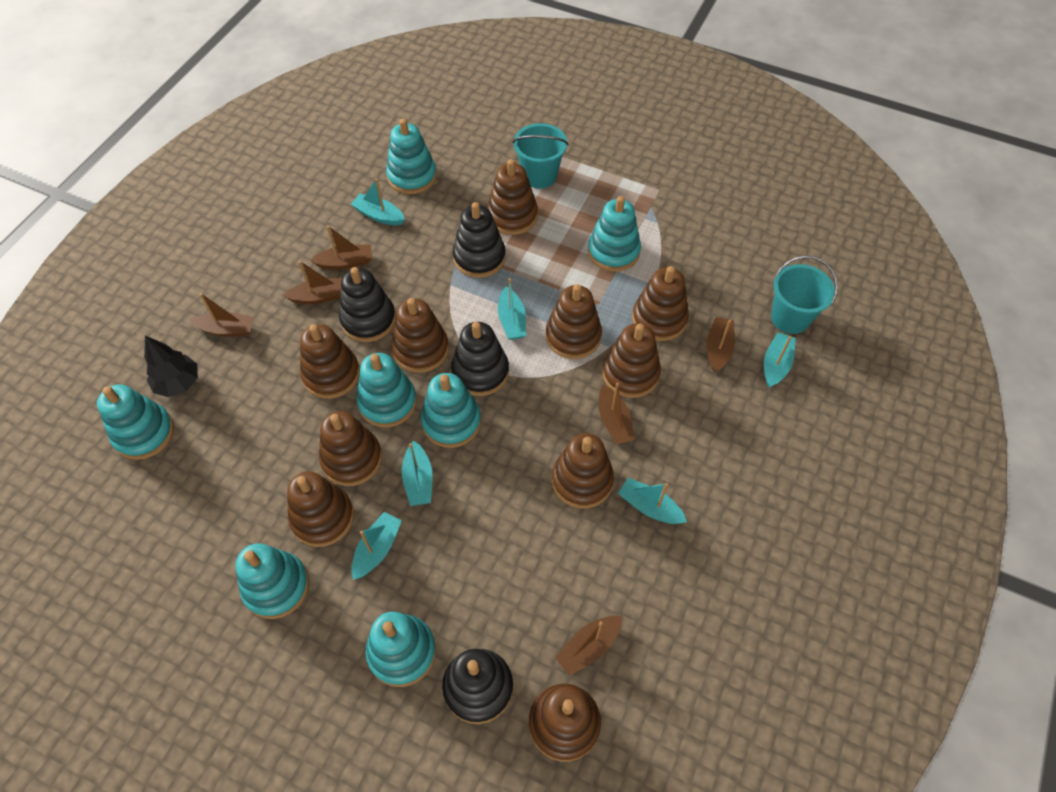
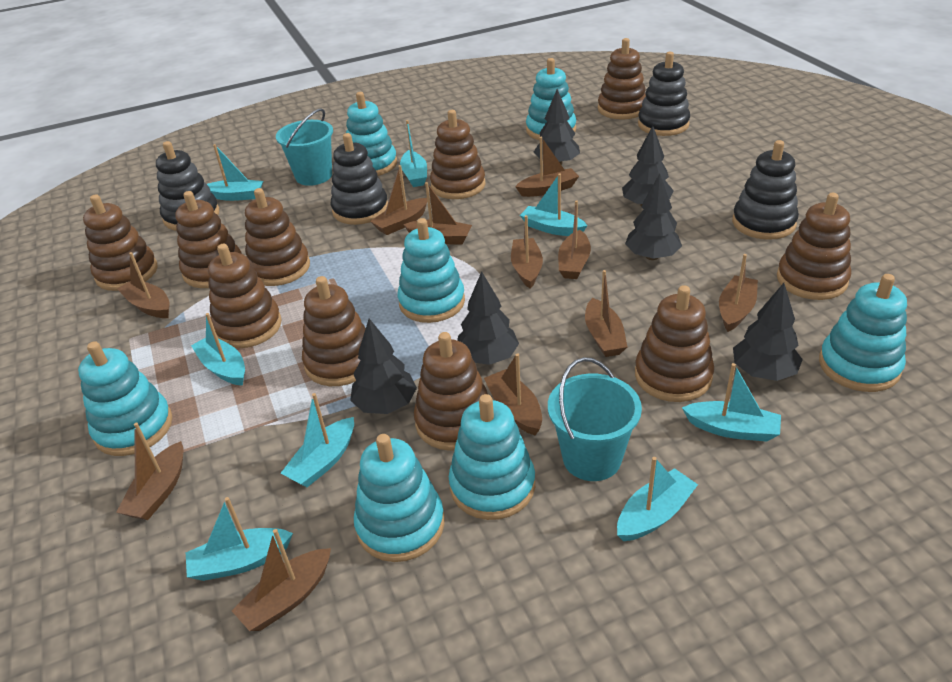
black tree: 1 -> 6
brown boat: 6 -> 11
turquoise boat: 6 -> 8

